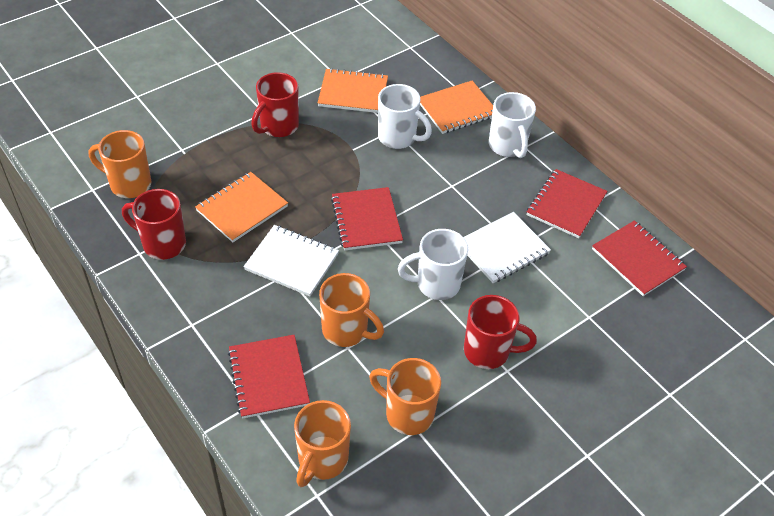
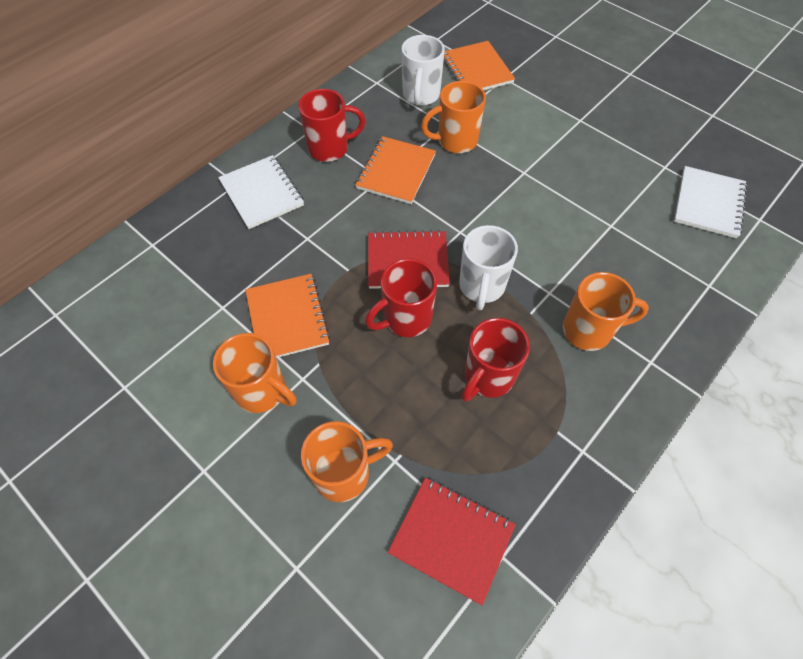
red notebook: 4 -> 2
white mug: 3 -> 2

